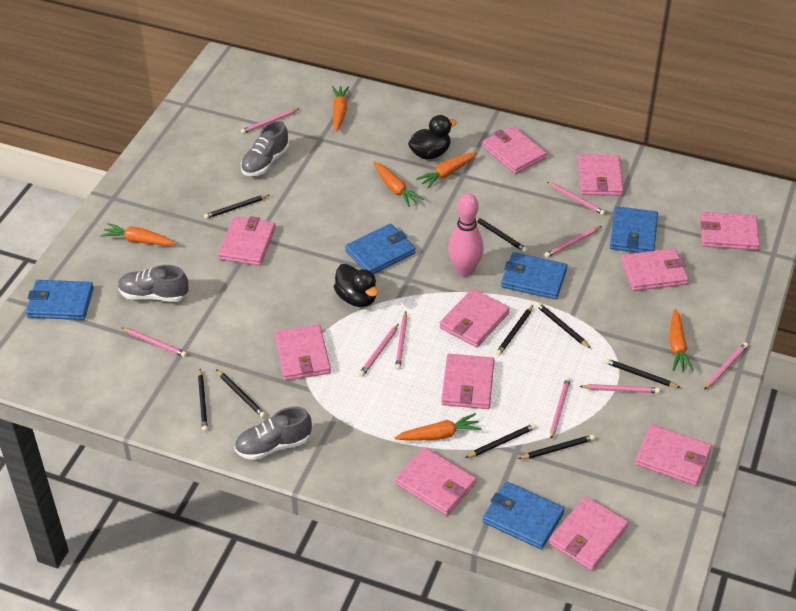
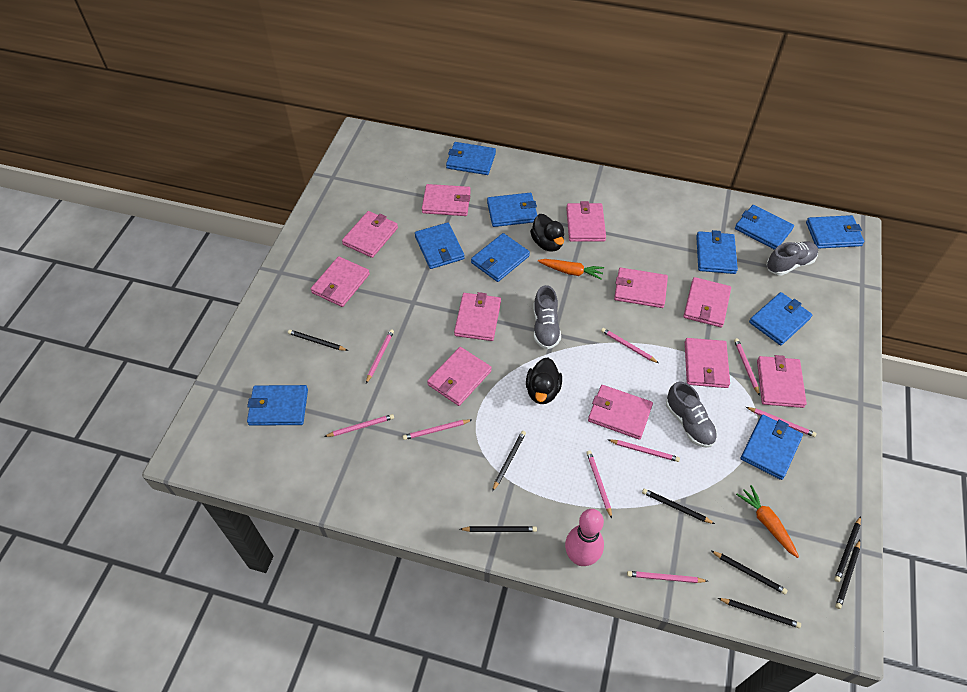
black pencil: 9 -> 8
blue wallet: 5 -> 10
orange carrot: 6 -> 2

